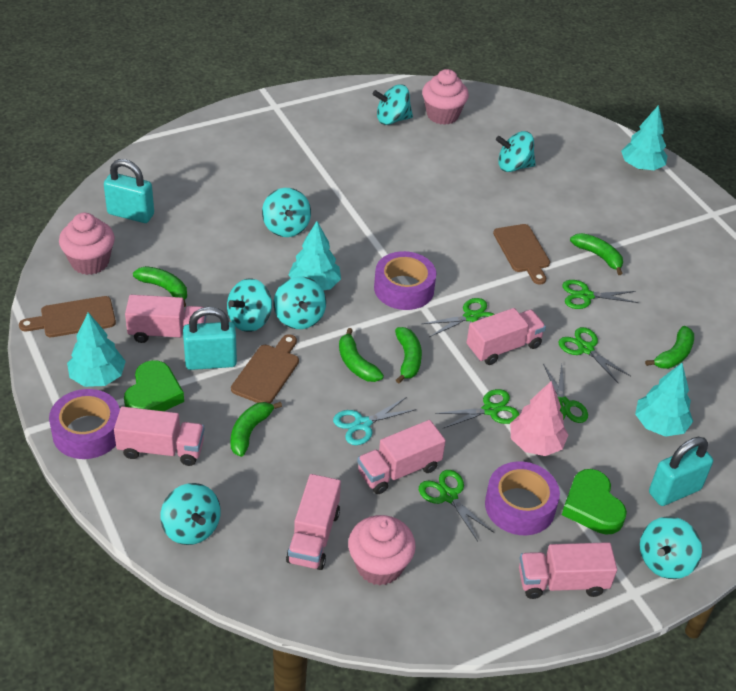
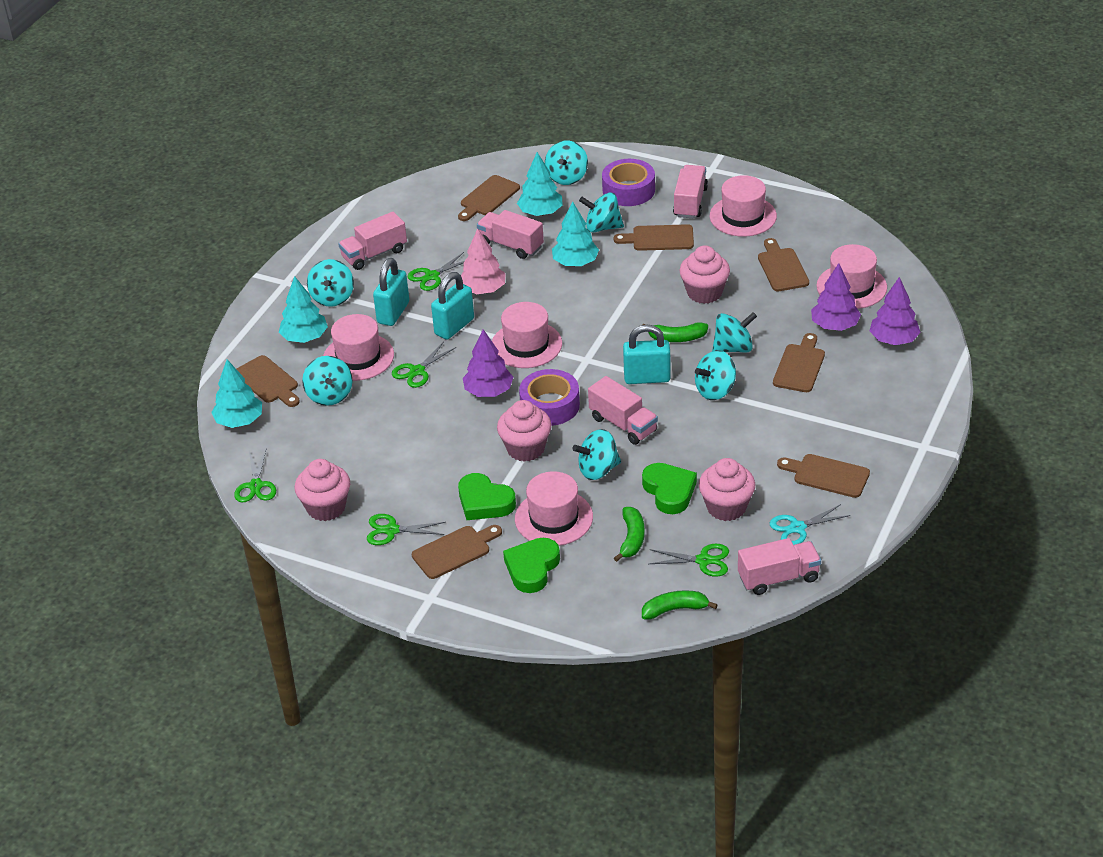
brown cutting board: 3 -> 7
green banana: 6 -> 3
green heart: 2 -> 3
green scissors: 6 -> 5
pink cupcake: 3 -> 4
pink hat: 0 -> 5
pink truck: 6 -> 5
purple tape: 3 -> 2
purple tree: 0 -> 3

